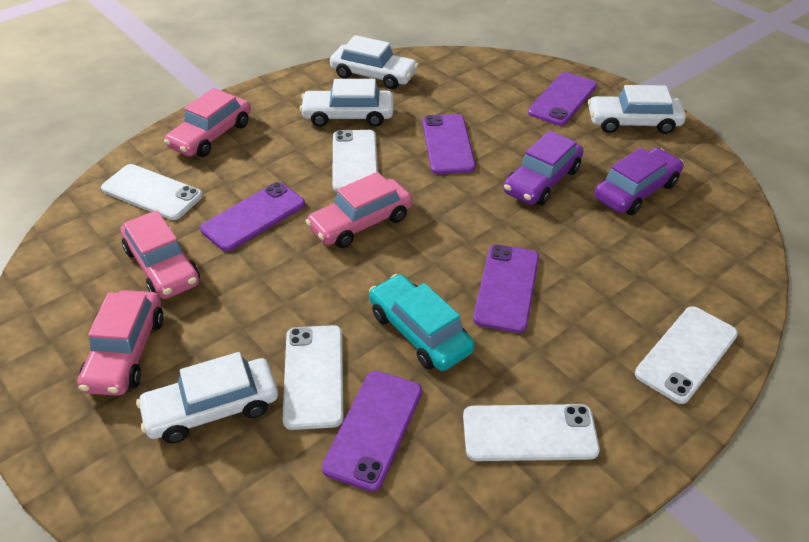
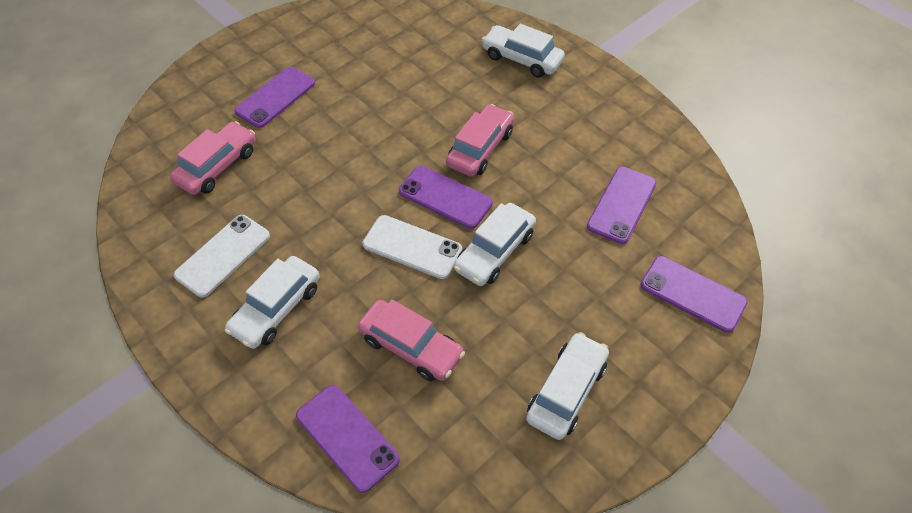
pink car: 4 -> 3
purple car: 2 -> 0
turquoise car: 1 -> 0
white phone: 5 -> 2

